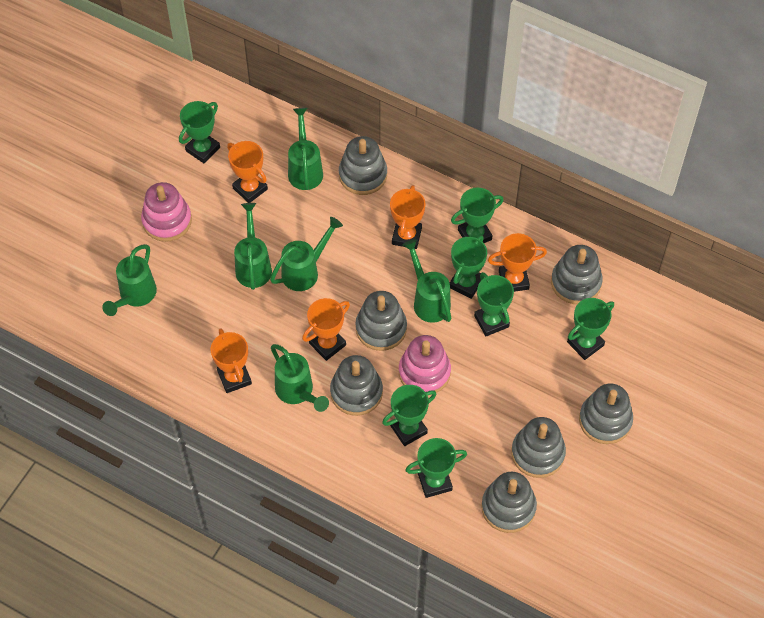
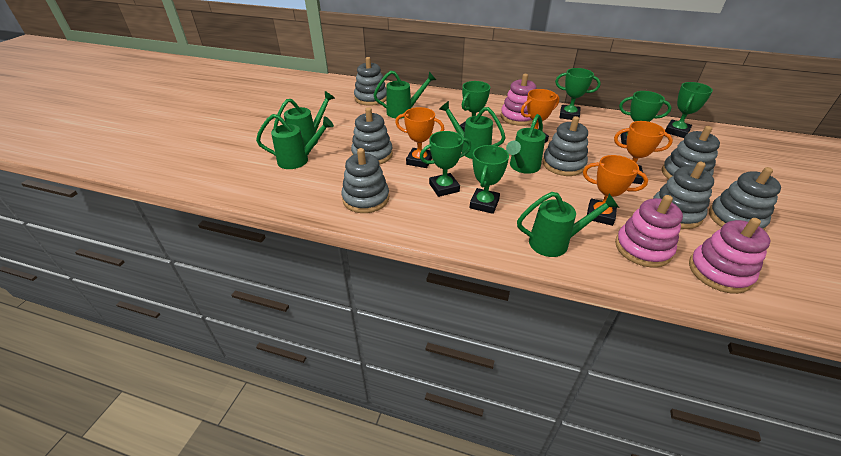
green trophy: 7 -> 6
orange trophy: 5 -> 4
pink stacking toy: 2 -> 3

